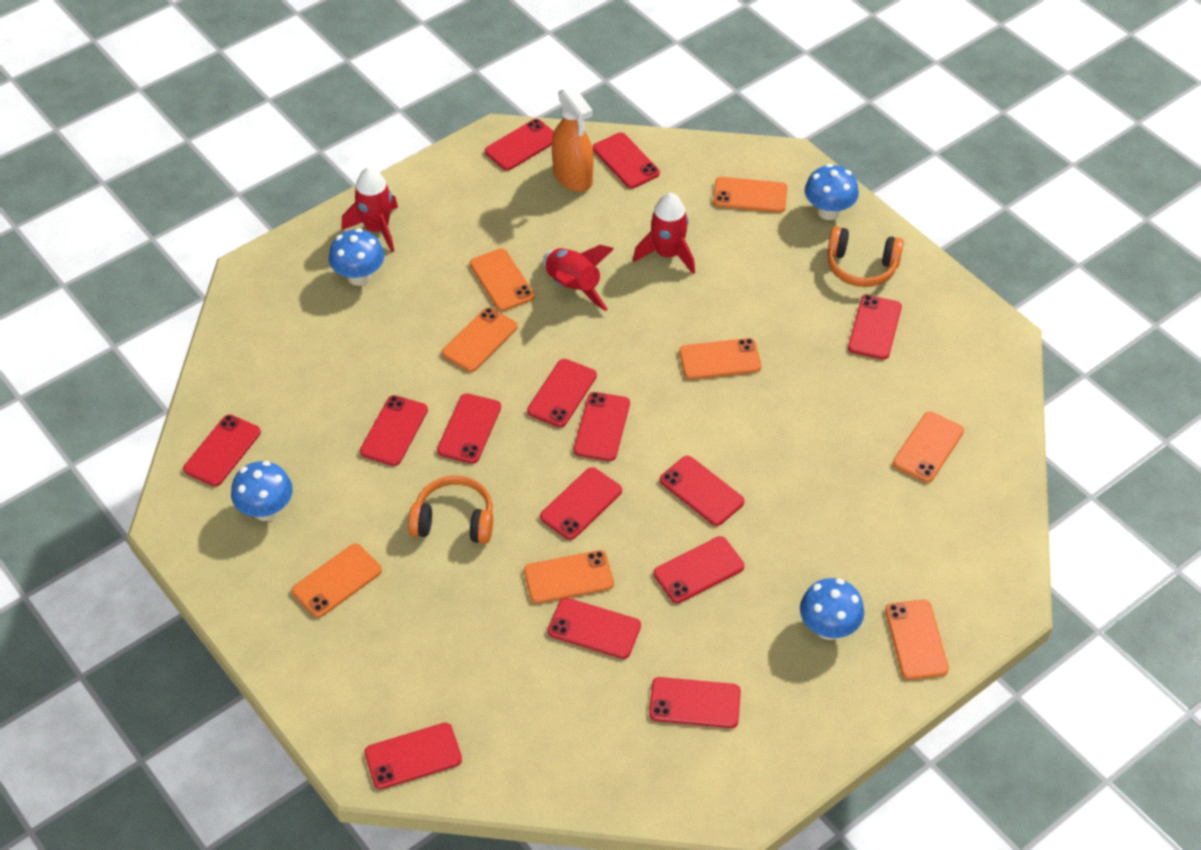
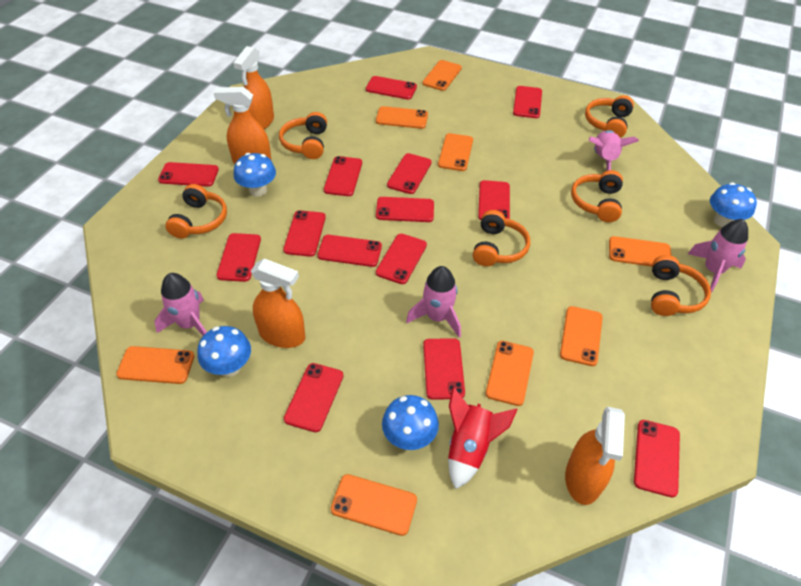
orange headphones: 2 -> 6
orange spray bottle: 1 -> 4
pink rocket: 0 -> 4
red rocket: 3 -> 1

